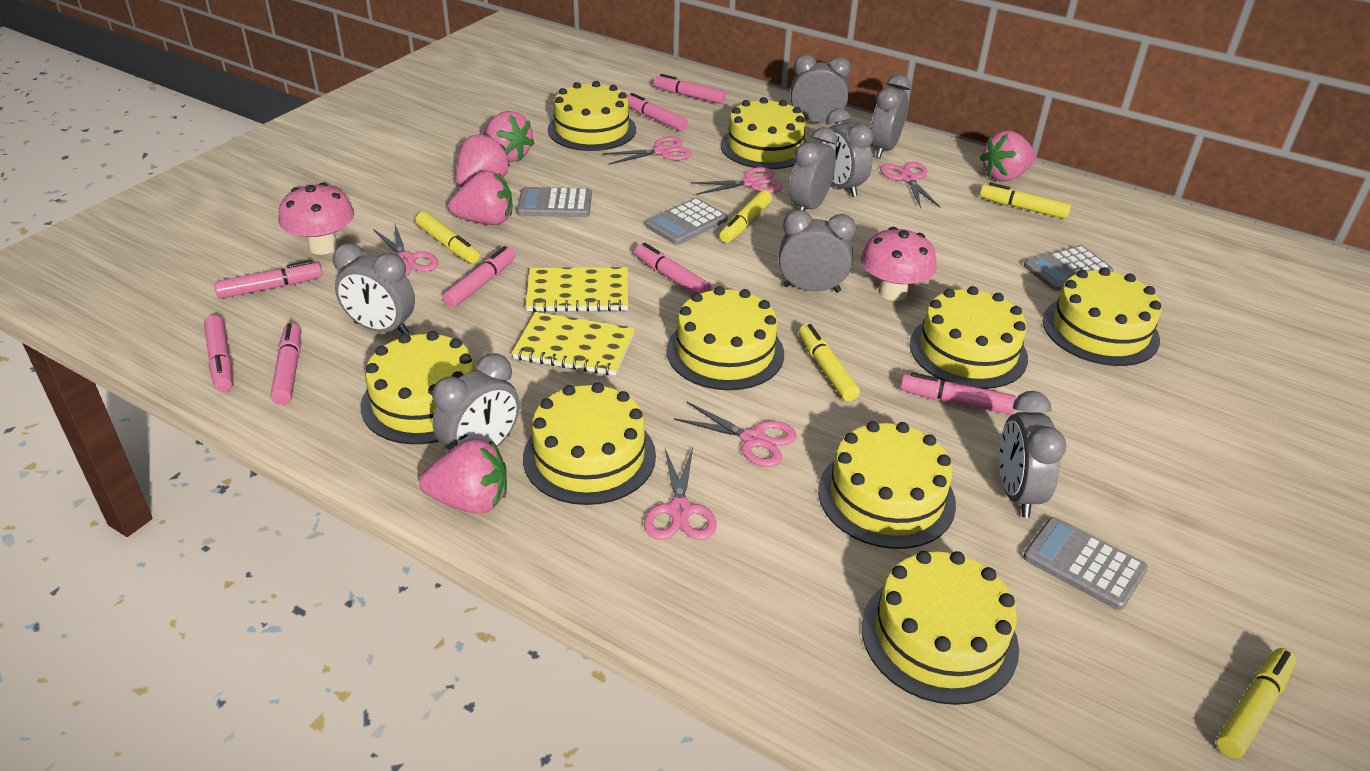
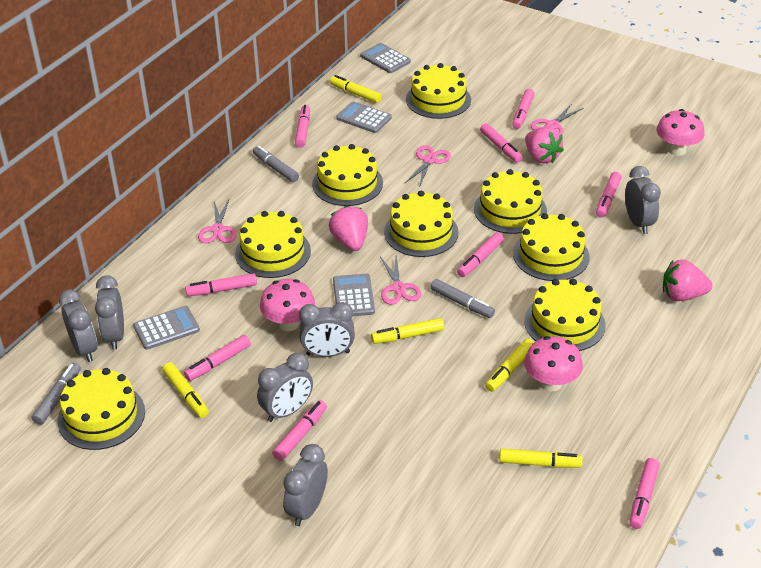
grey clock: 8 -> 6
grey marker: 0 -> 3
pink marker: 8 -> 9
pink mushroom: 2 -> 3
pink scissors: 6 -> 4
pink strawberry: 5 -> 3
yellow cake: 9 -> 8
yellow notebook: 2 -> 0

